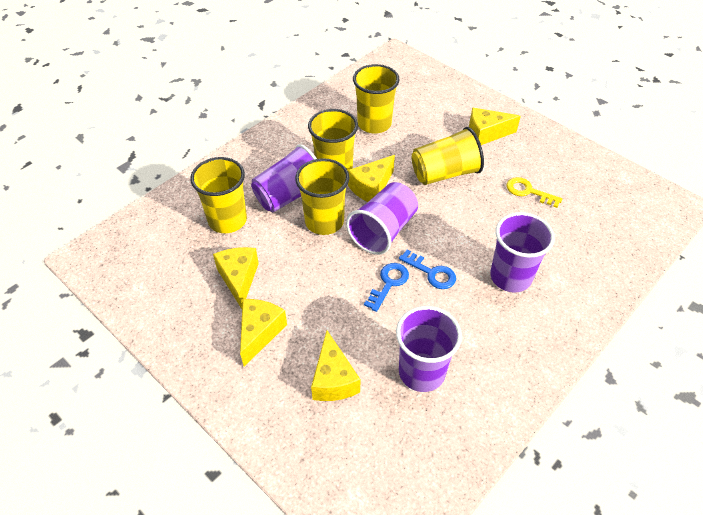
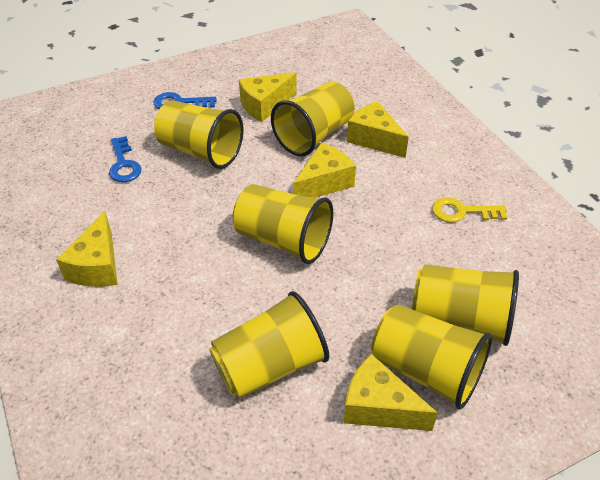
purple cup: 4 -> 0
yellow cup: 5 -> 6

